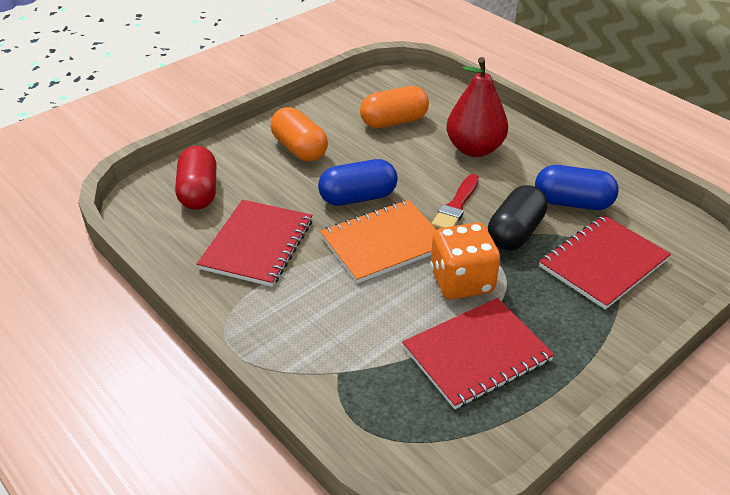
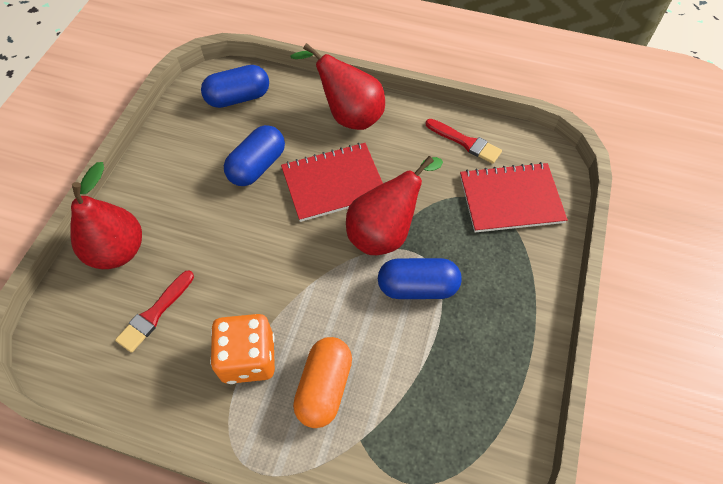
black capsule: 1 -> 0
blue capsule: 2 -> 3
orange capsule: 2 -> 1
orange notebook: 1 -> 0
red brush: 1 -> 2
red capsule: 1 -> 0
red notebook: 3 -> 2
red pear: 1 -> 3

